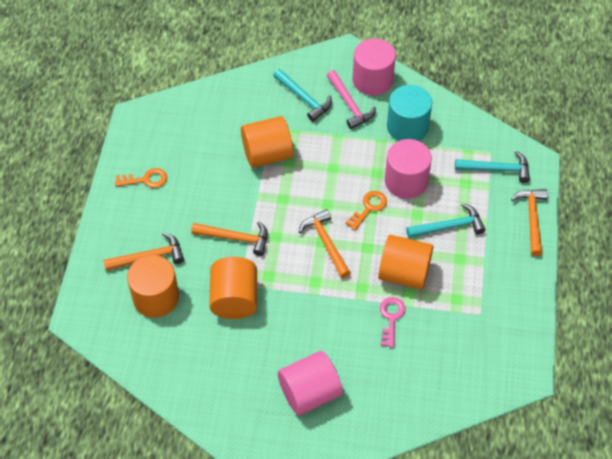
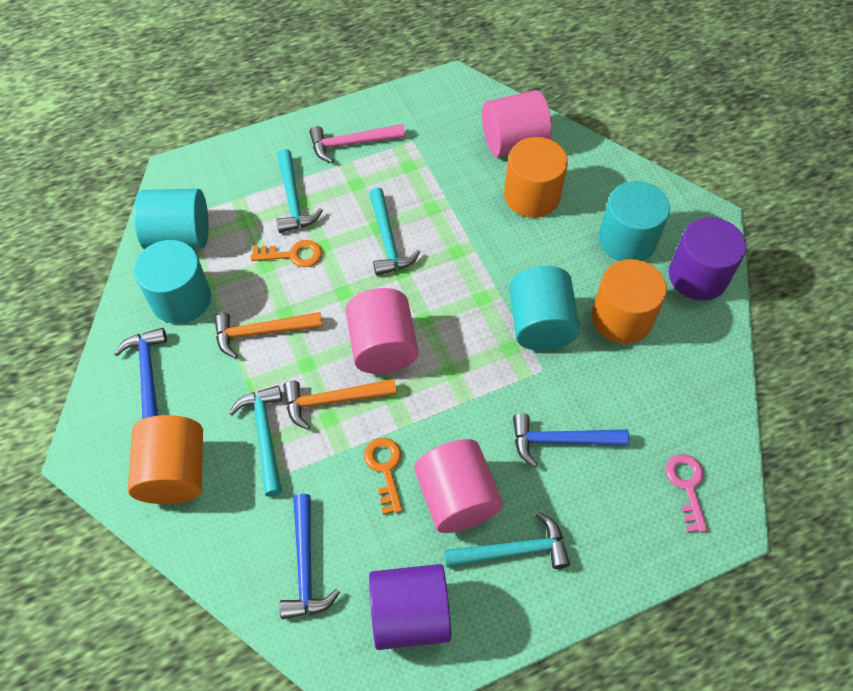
blue hammer: 0 -> 3
orange cylinder: 4 -> 3
orange hammer: 4 -> 2
purple cylinder: 0 -> 2
turquoise cylinder: 1 -> 4
turquoise hammer: 3 -> 4

